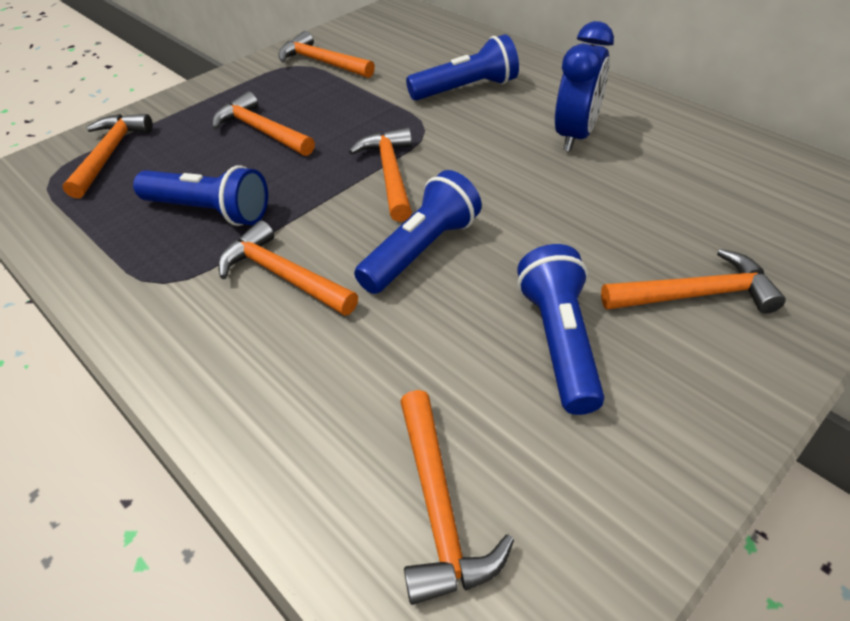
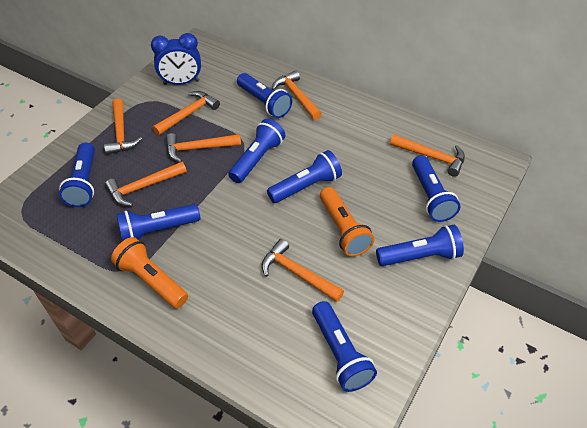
blue flashlight: 4 -> 8
orange flashlight: 0 -> 2

